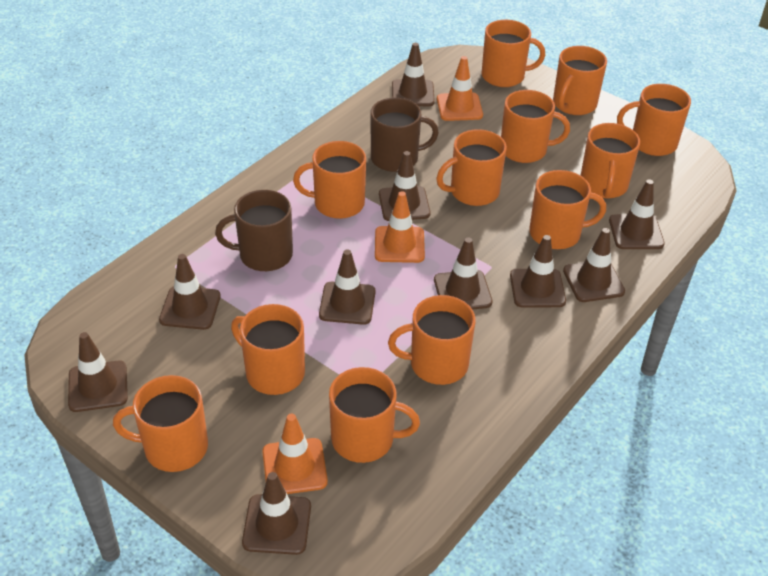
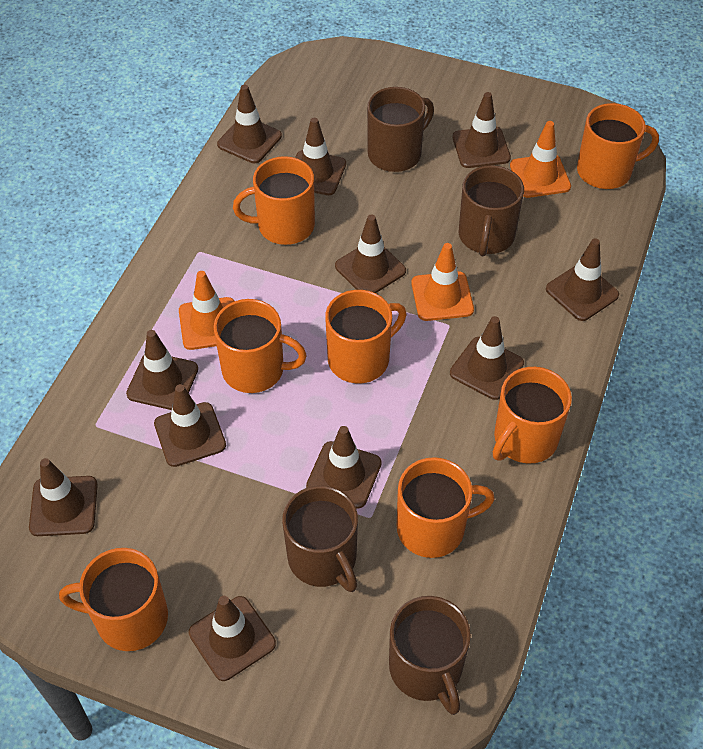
brown mug: 2 -> 4
brown traffic cone: 10 -> 11
orange mug: 12 -> 7

